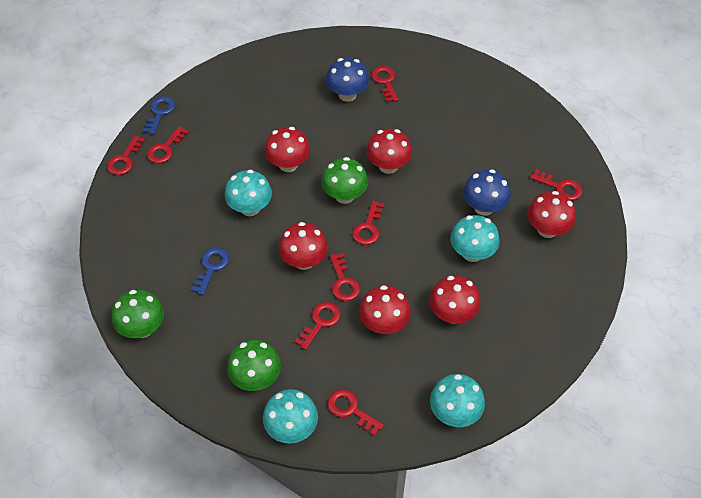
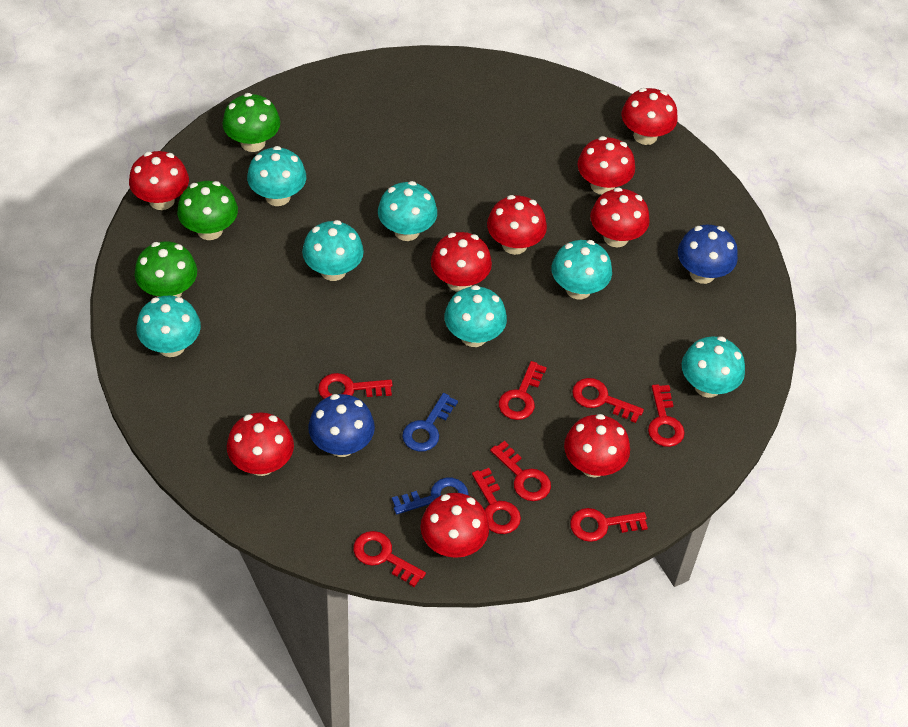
red mushroom: 6 -> 9
turquoise mushroom: 4 -> 7

